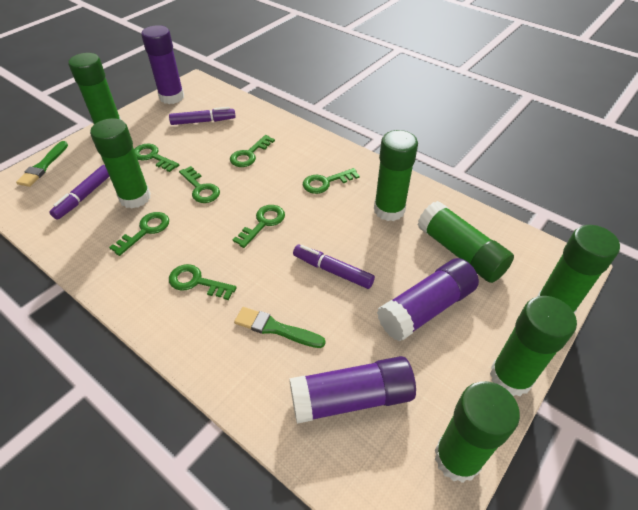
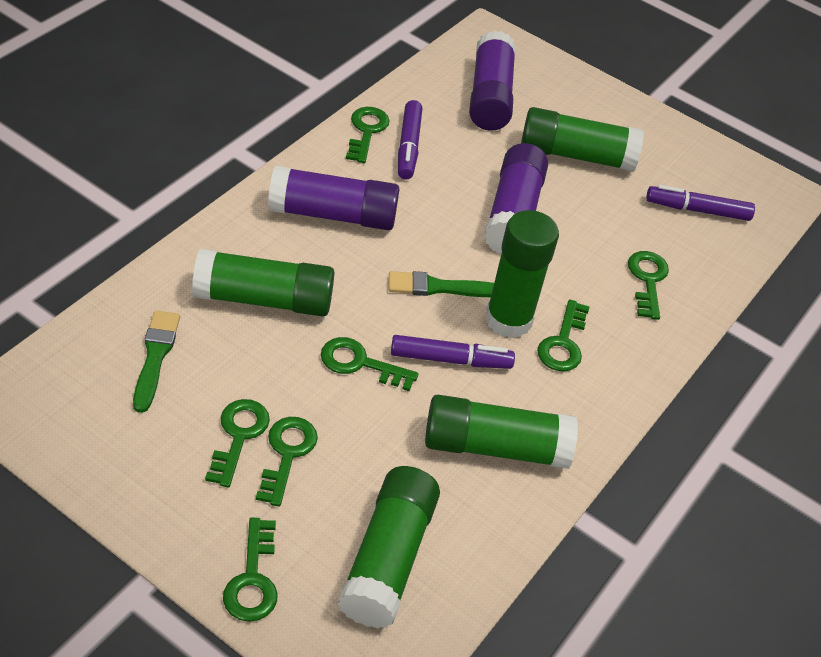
green glue stick: 7 -> 5

